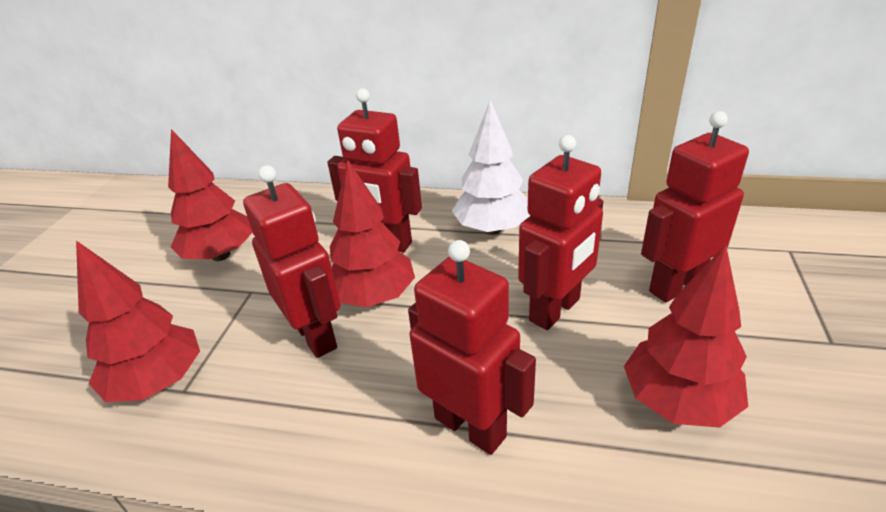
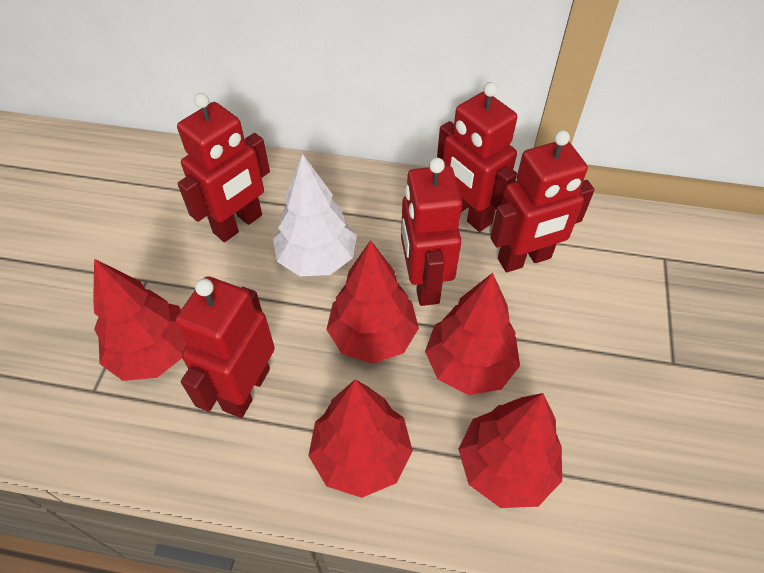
red tree: 4 -> 5

